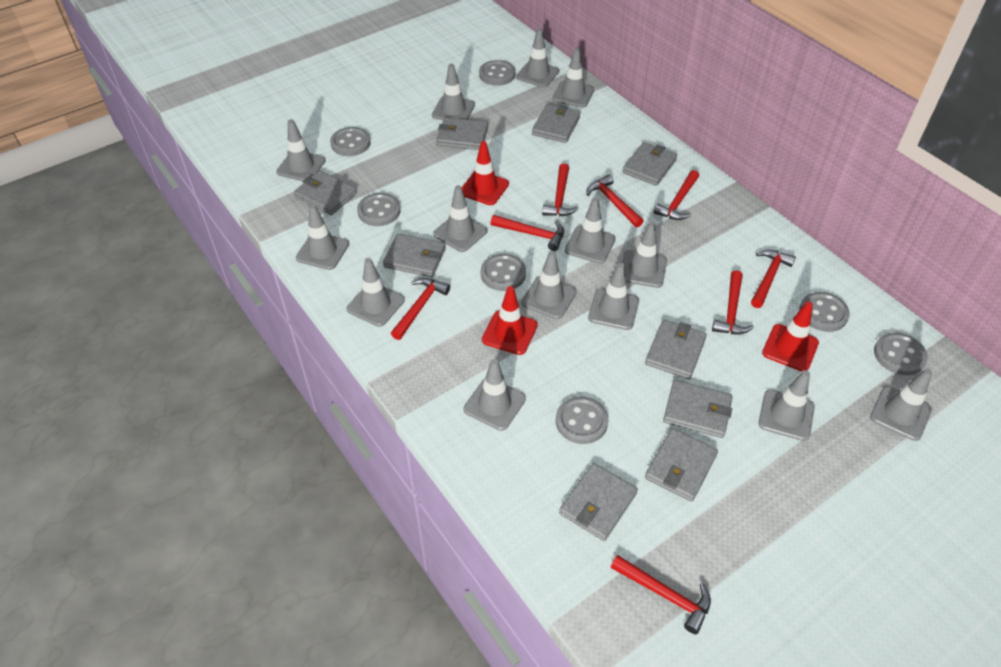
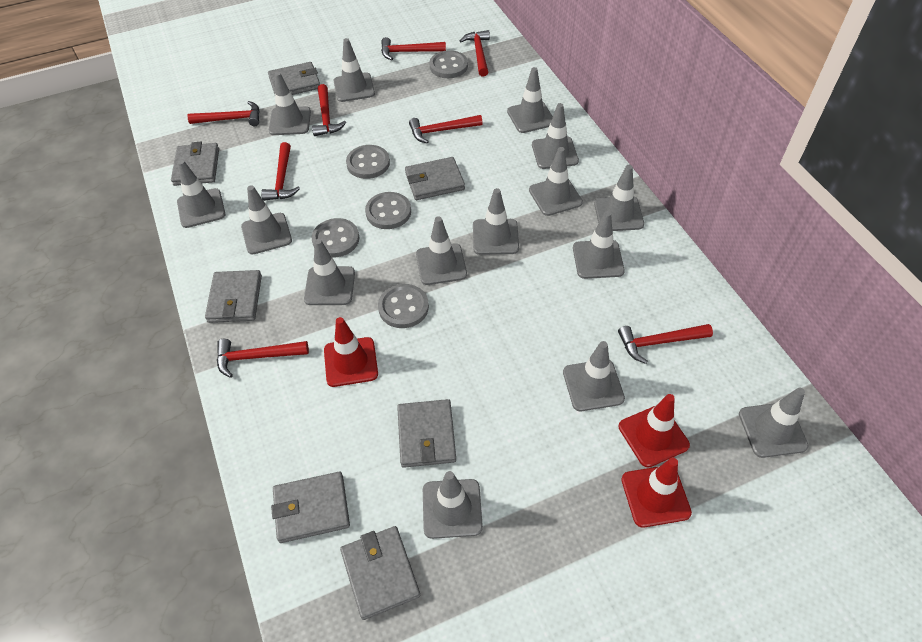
grey button: 7 -> 5
grey traffic cone: 14 -> 15
grey wallet: 9 -> 7

